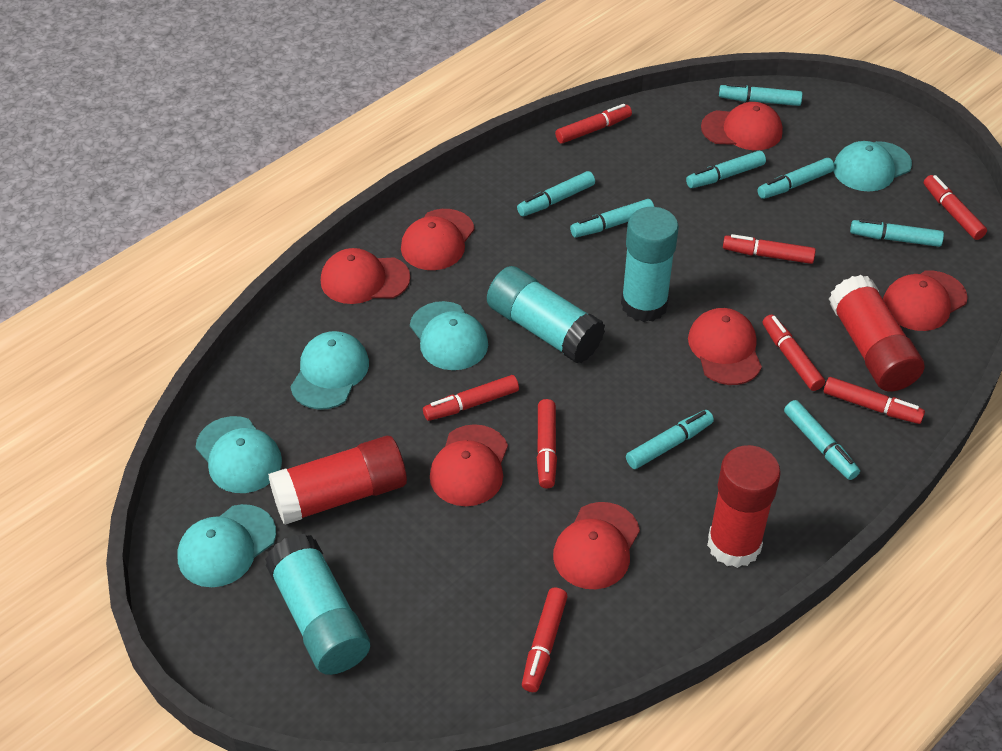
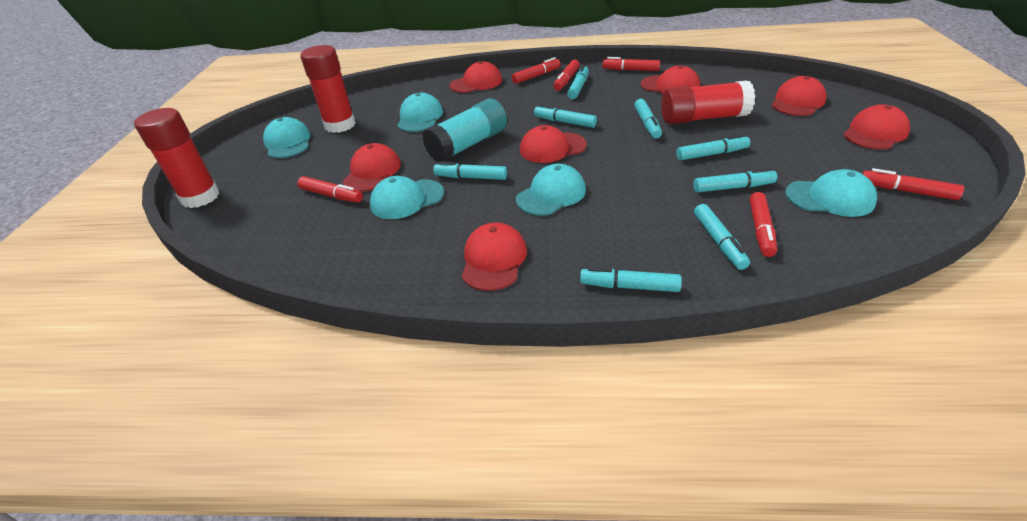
red marker: 8 -> 6
turquoise glue stick: 3 -> 1

